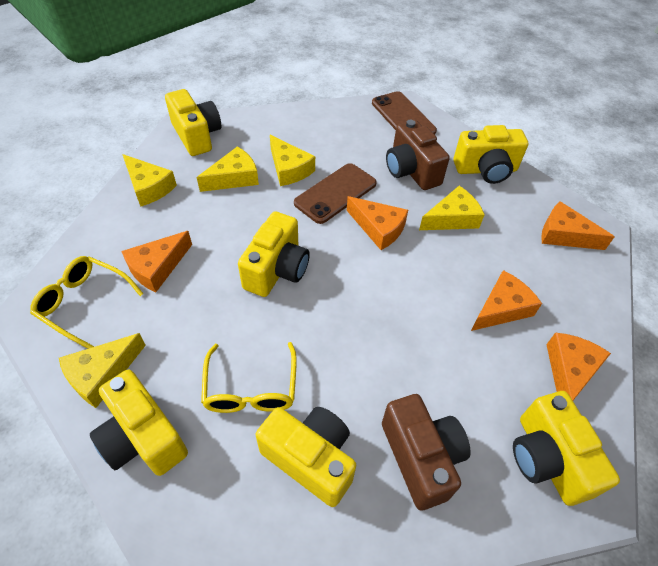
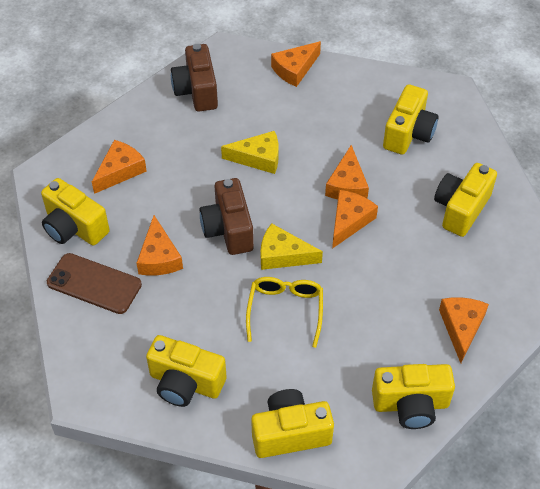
brown phone: 2 -> 1
orange cheese: 5 -> 6
yellow cheese: 5 -> 2
yellow glasses: 2 -> 1

